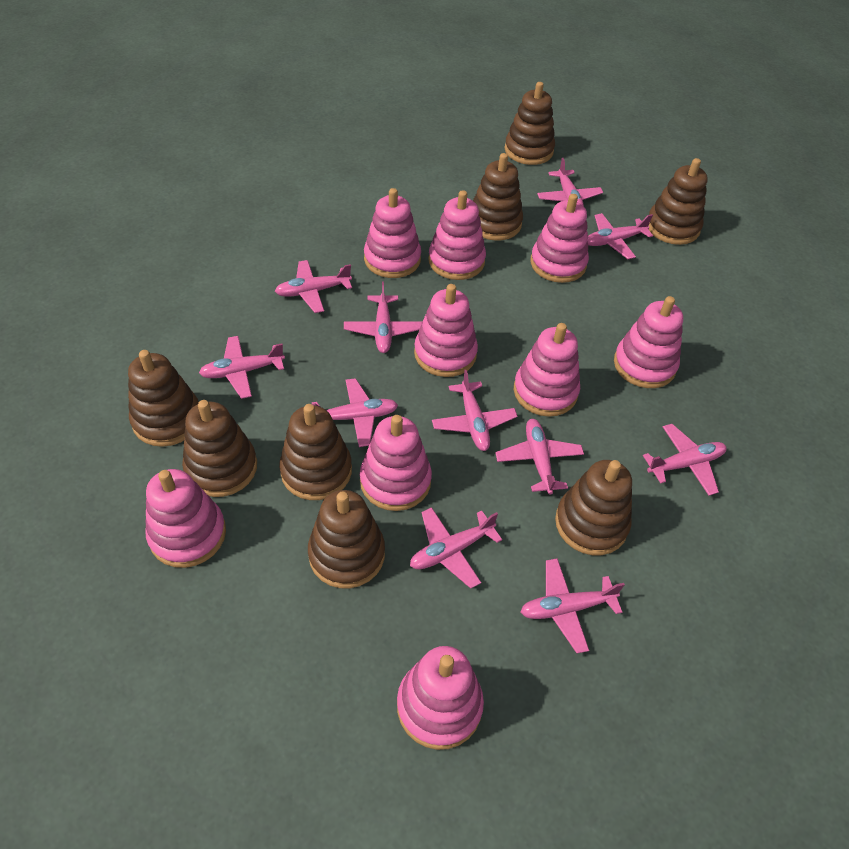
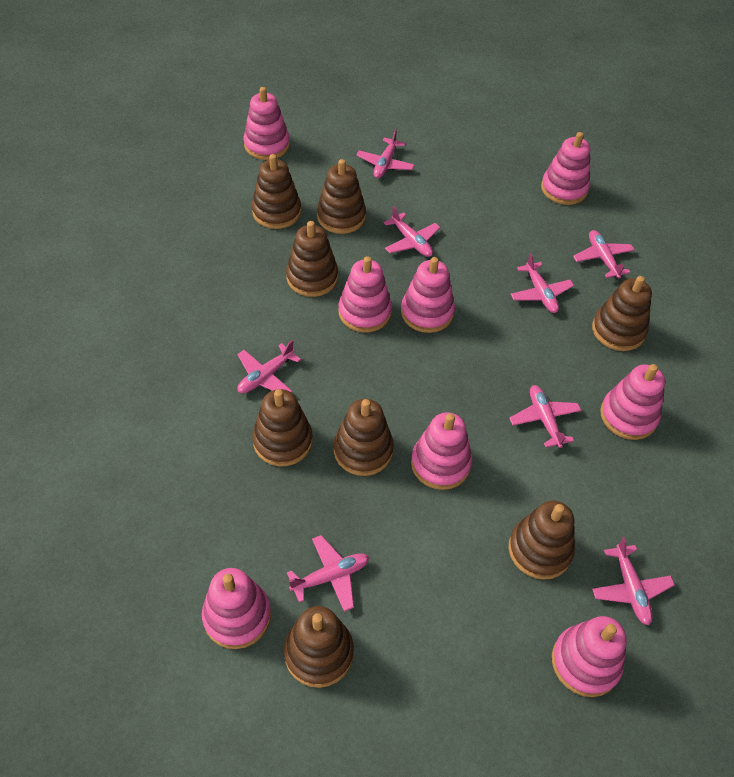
pink plane: 11 -> 8
pink stacking toy: 9 -> 8

